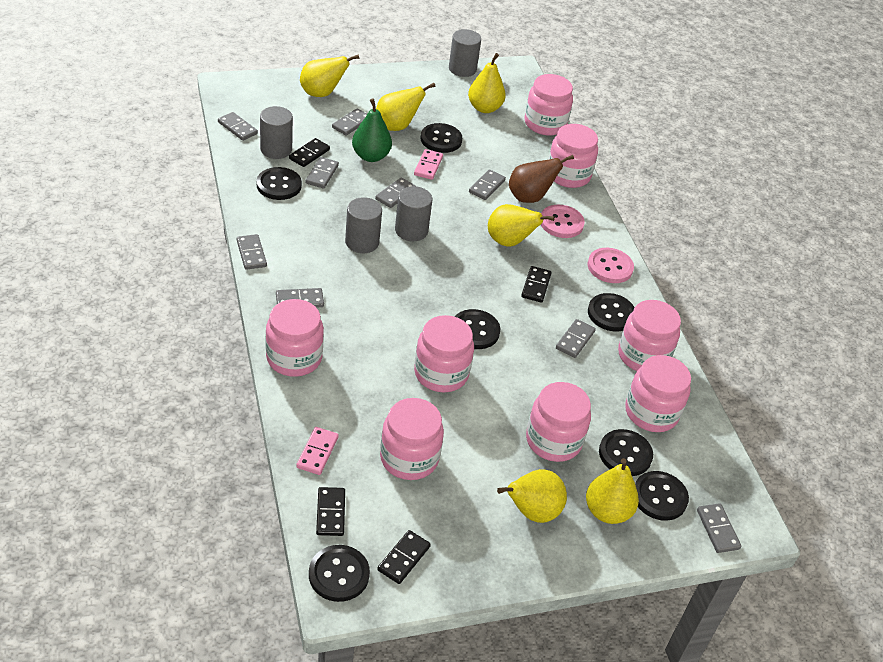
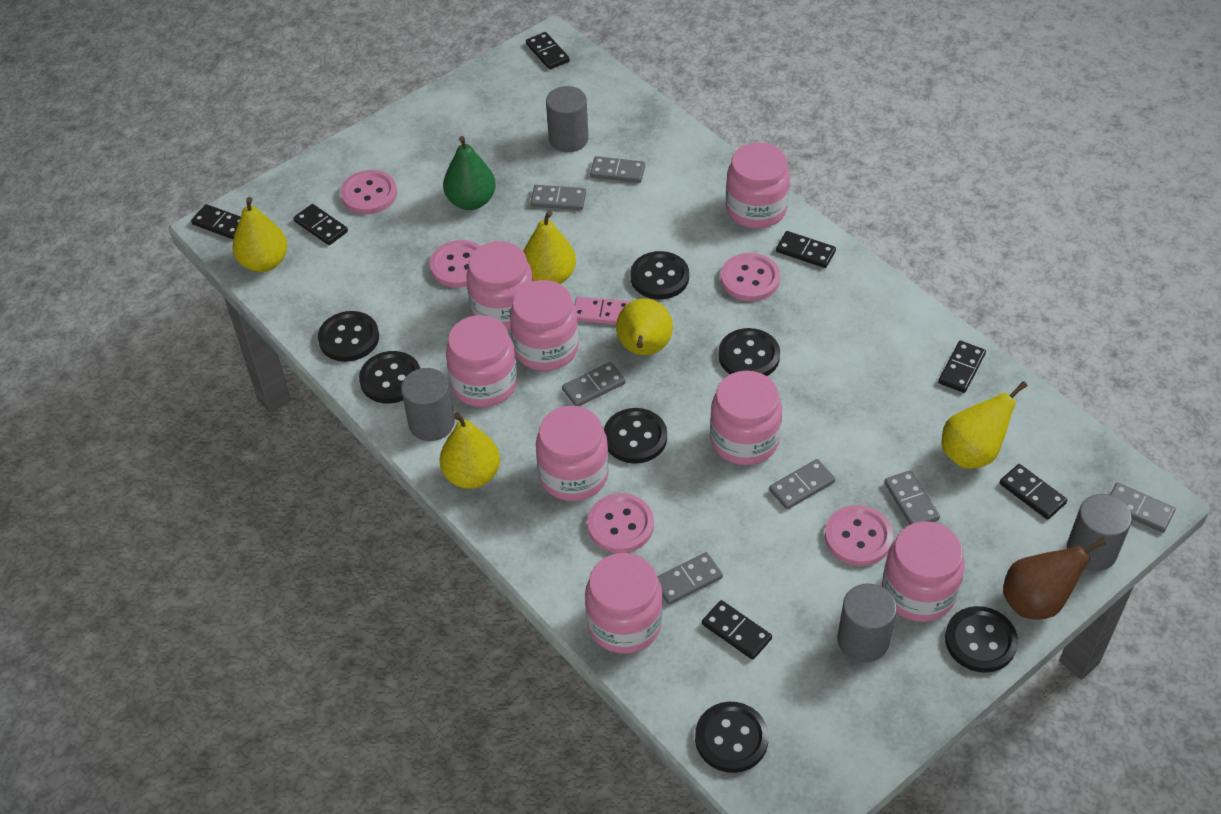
black domino: 4 -> 7
grey domino: 9 -> 7
pink button: 2 -> 5
pink domino: 2 -> 1
yellow pear: 6 -> 5

